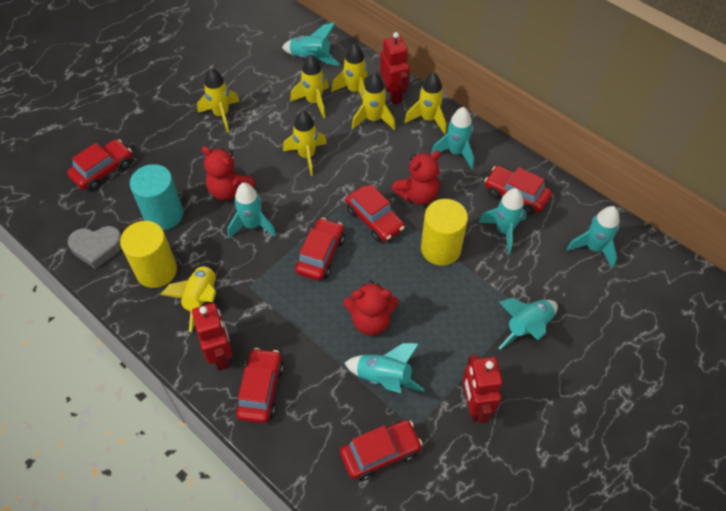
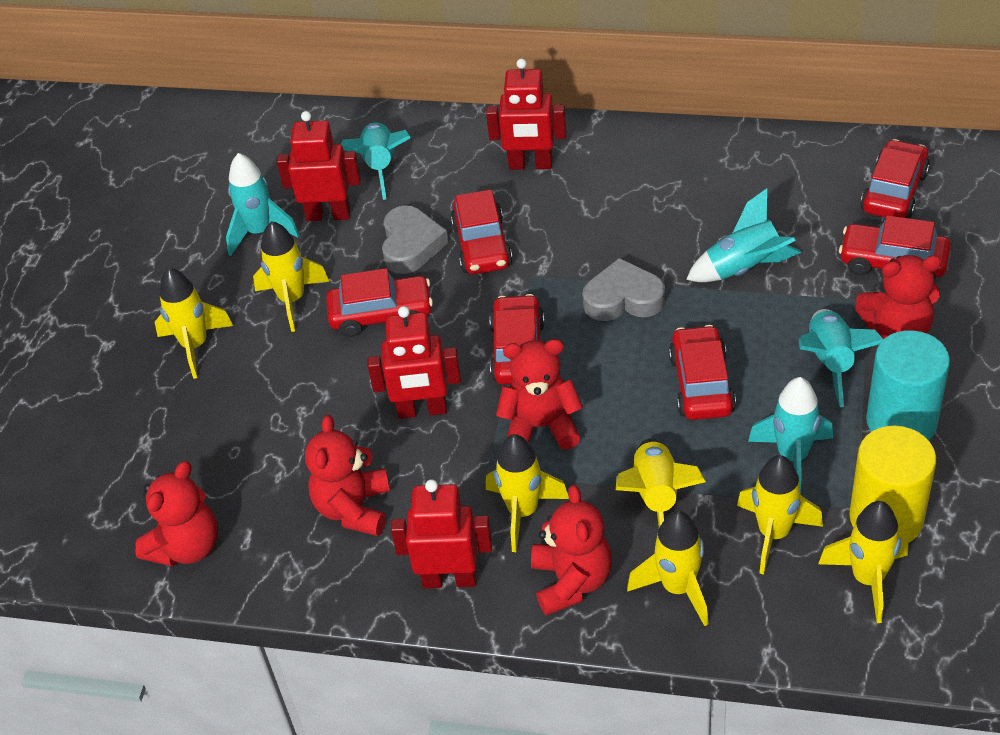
grey heart: 1 -> 2
red robot: 3 -> 4
red teddy bear: 3 -> 5
turquoise rocket: 7 -> 5
yellow cylinder: 2 -> 1

